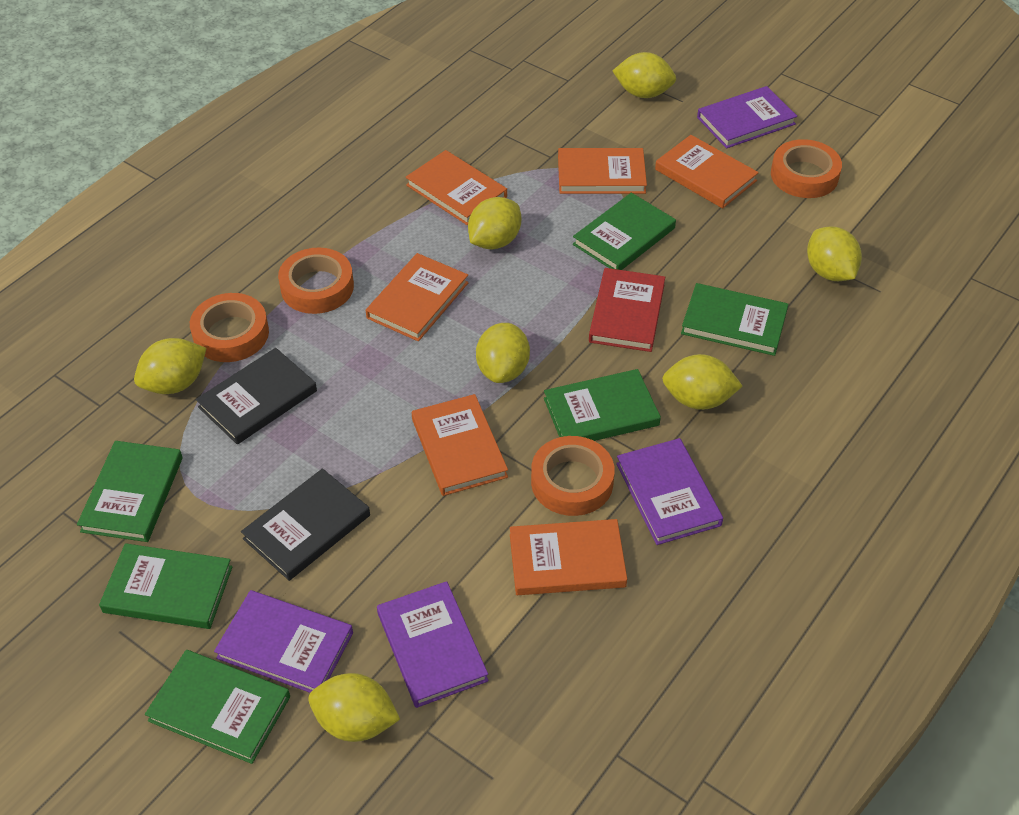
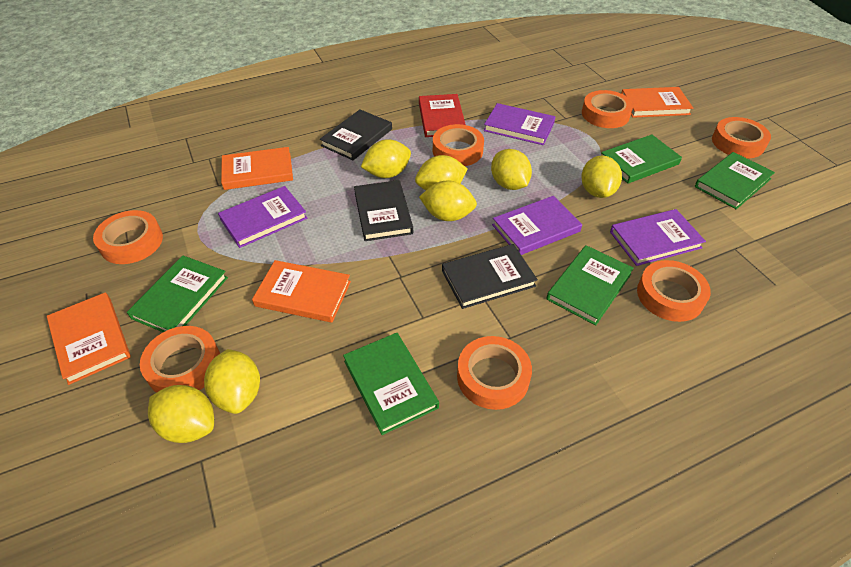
black book: 2 -> 3
green book: 6 -> 5
orange book: 6 -> 4
orange tape: 4 -> 7

